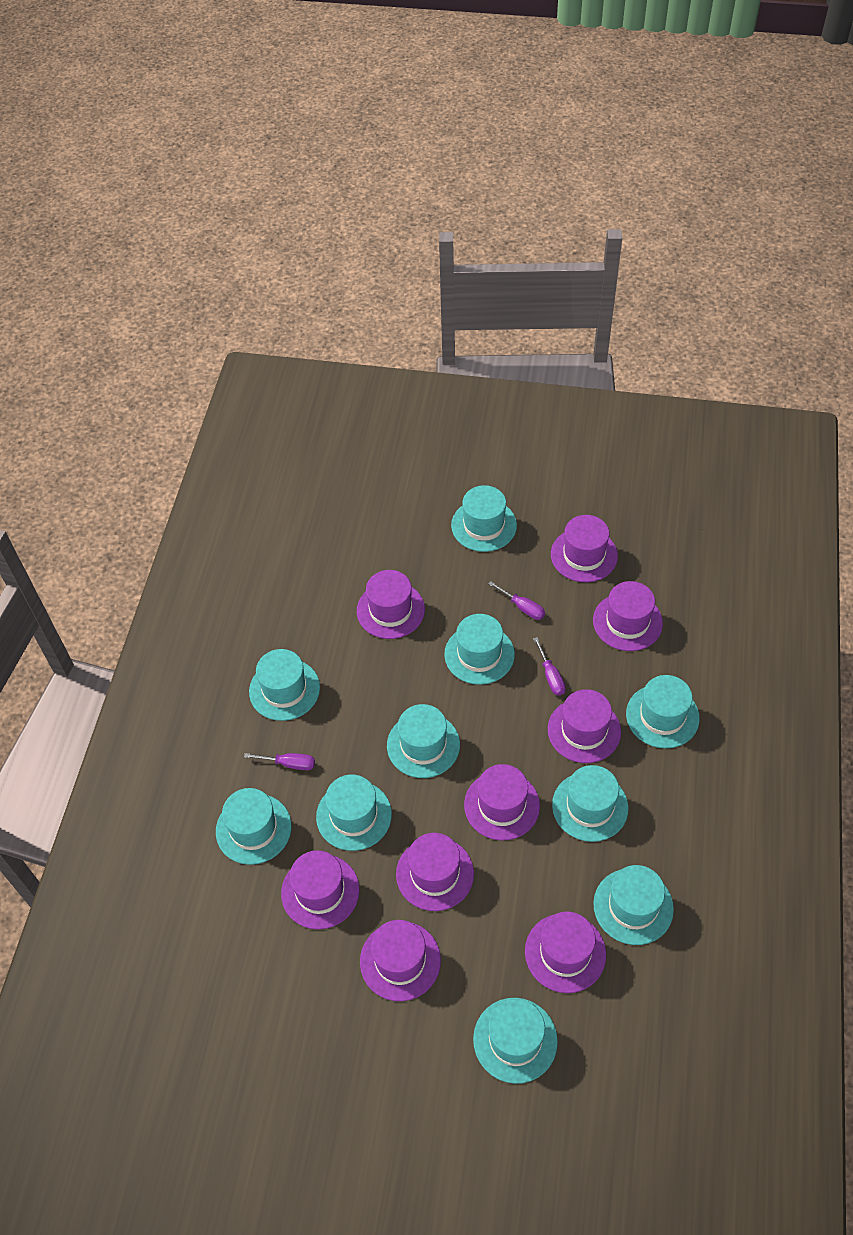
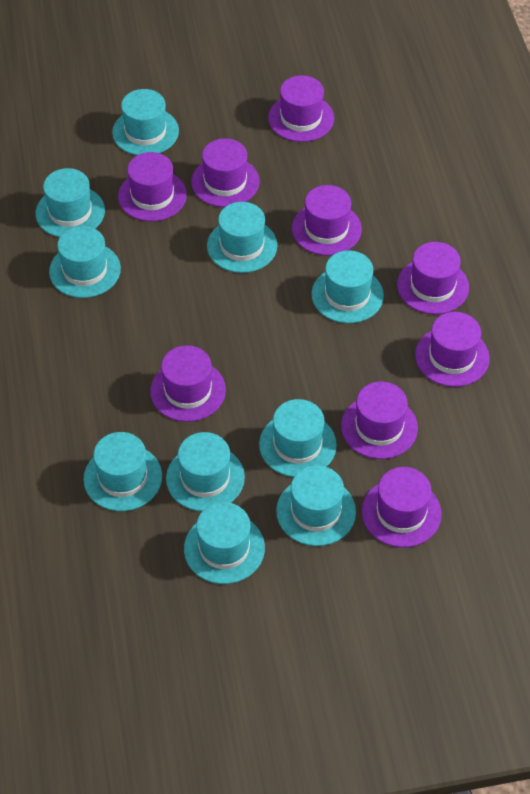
purple screwdriver: 3 -> 0

